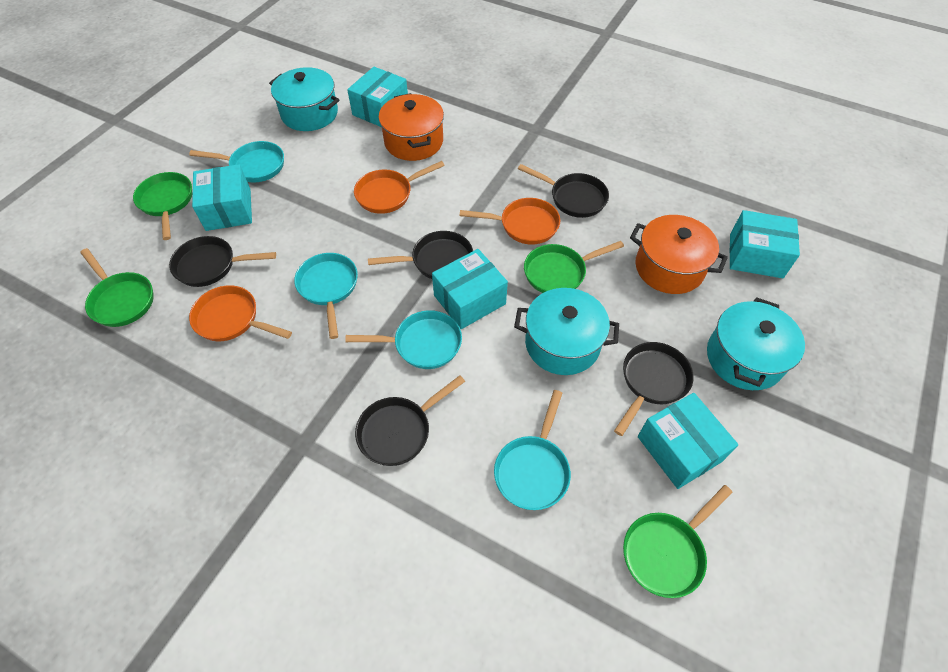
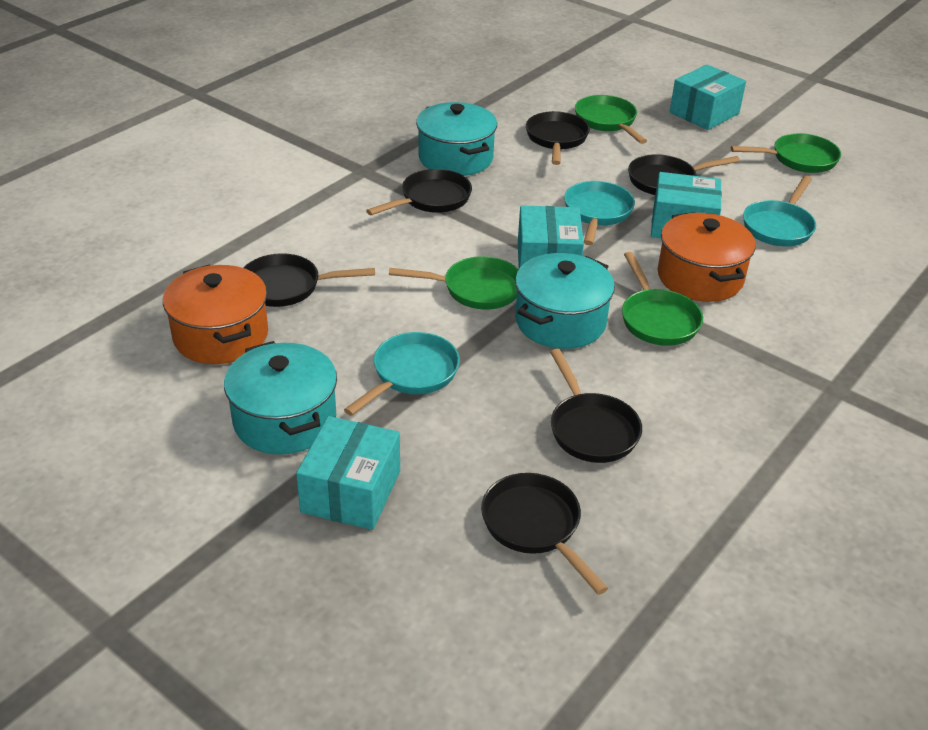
black pan: 5 -> 6
orange pan: 3 -> 0
turquoise box: 5 -> 4
turquoise pan: 4 -> 3

